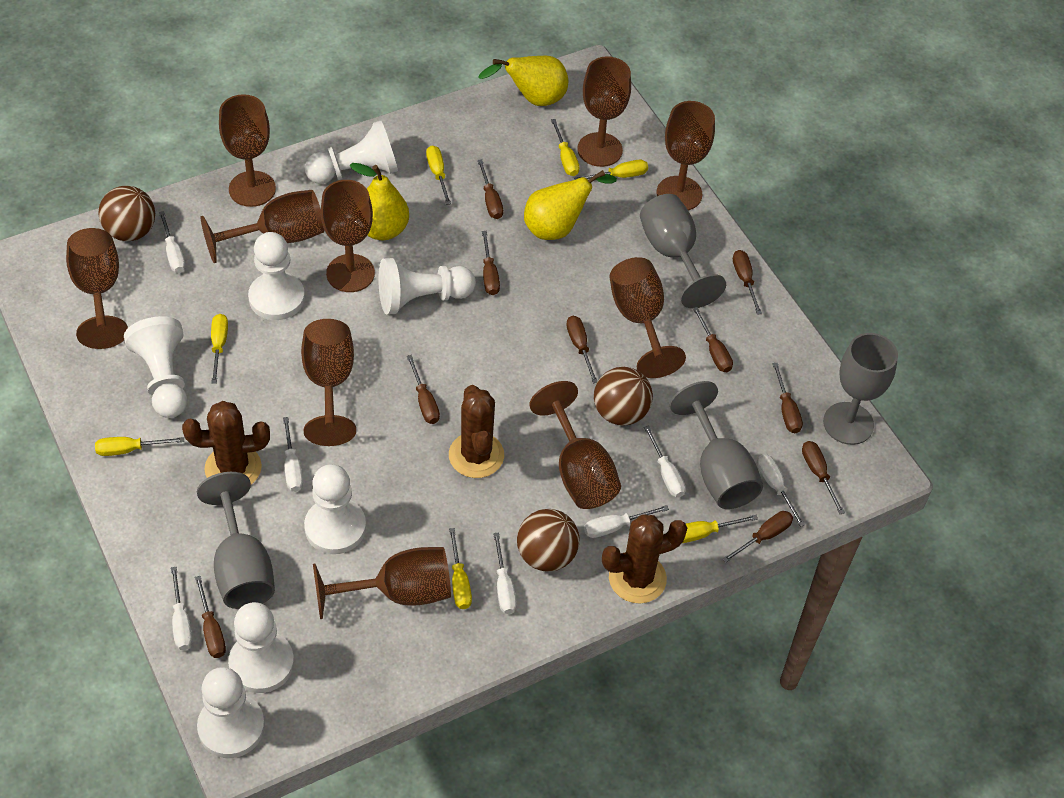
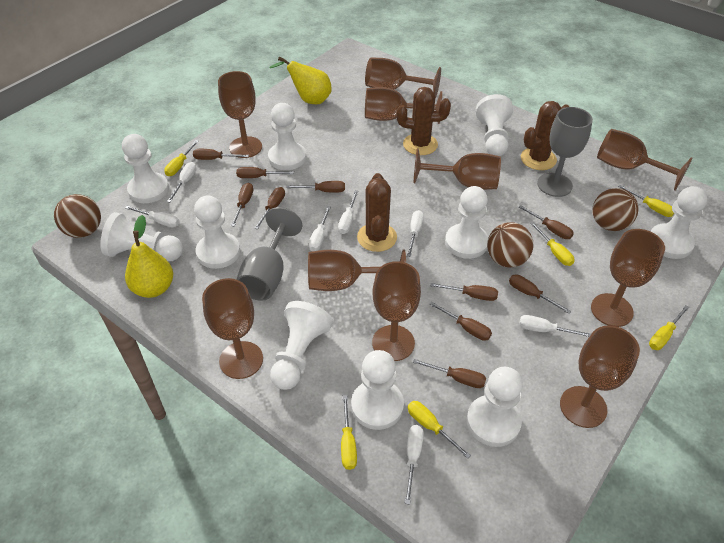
grey goblet: 4 -> 2
white pawn: 7 -> 10
yellow pear: 3 -> 2
yellow screwdriver: 7 -> 6

